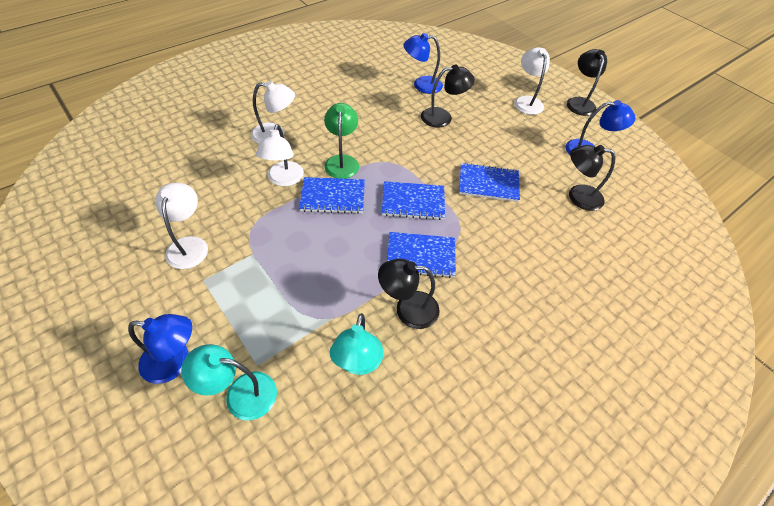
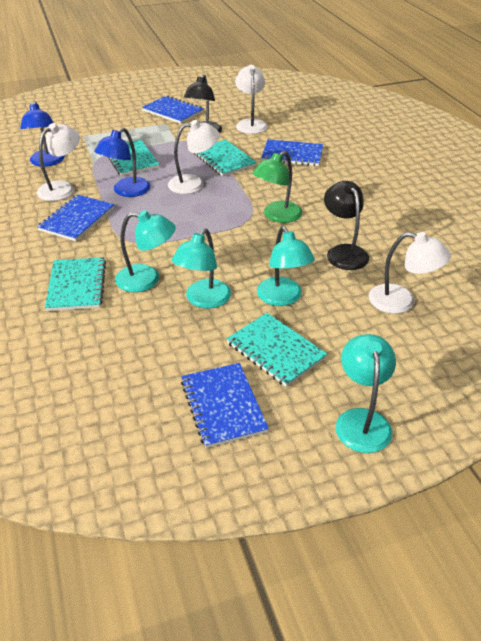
black lamp: 4 -> 2
blue lamp: 3 -> 2
turquoise lamp: 2 -> 4
turquoise notebook: 0 -> 4

